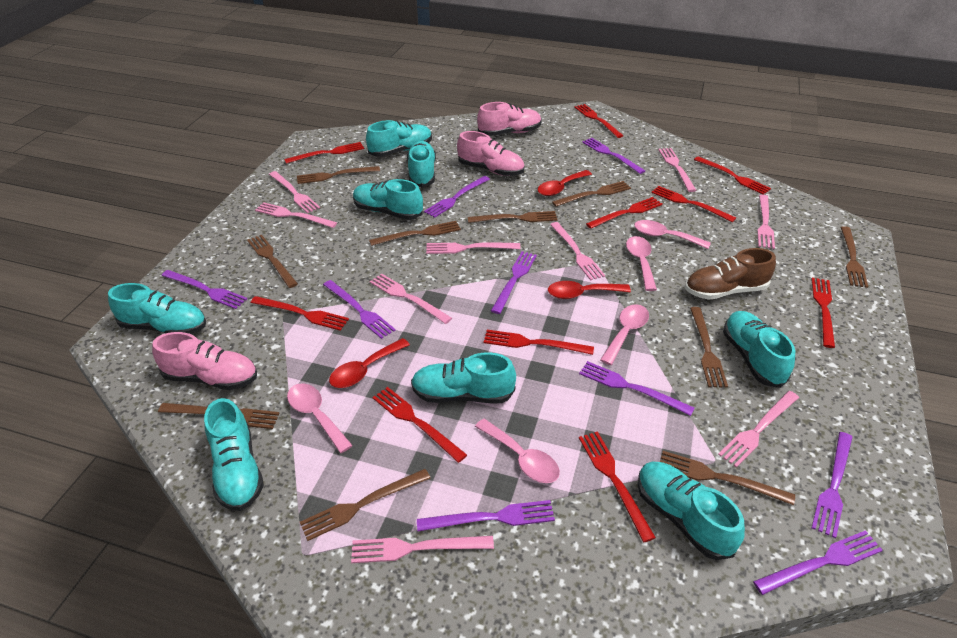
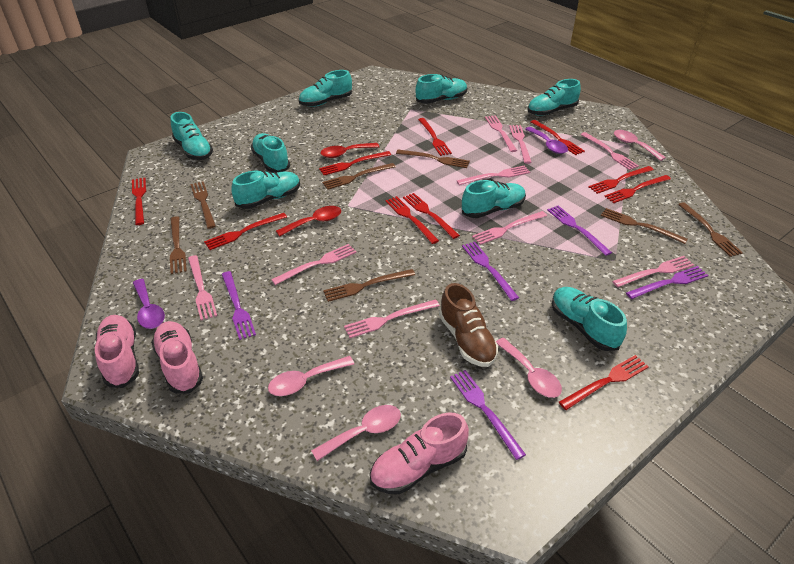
brown fork: 10 -> 7
pink spoon: 5 -> 4
purple fork: 9 -> 5
purple spoon: 0 -> 2
red spoon: 3 -> 2

